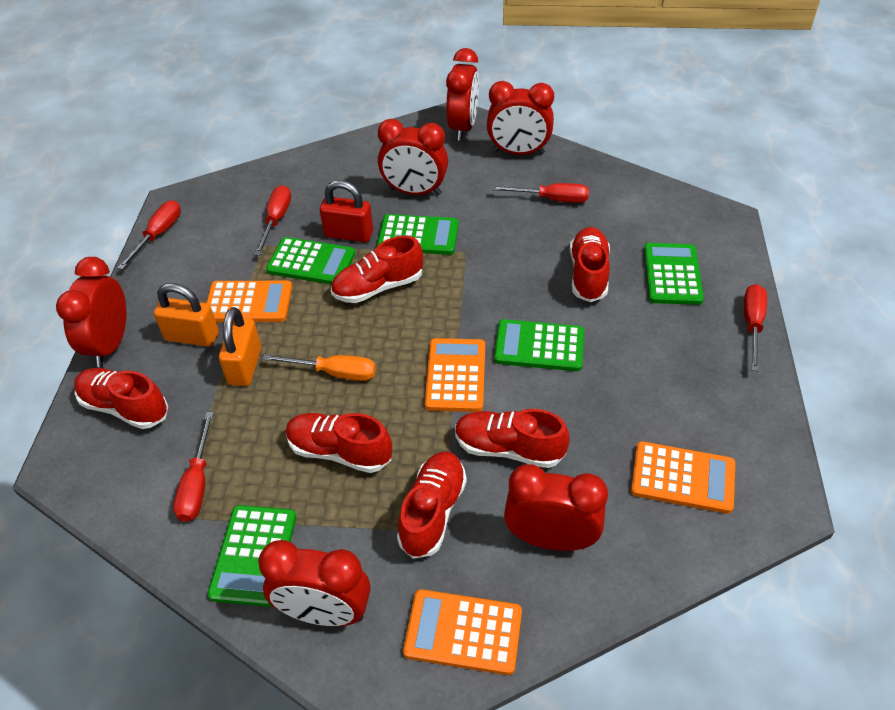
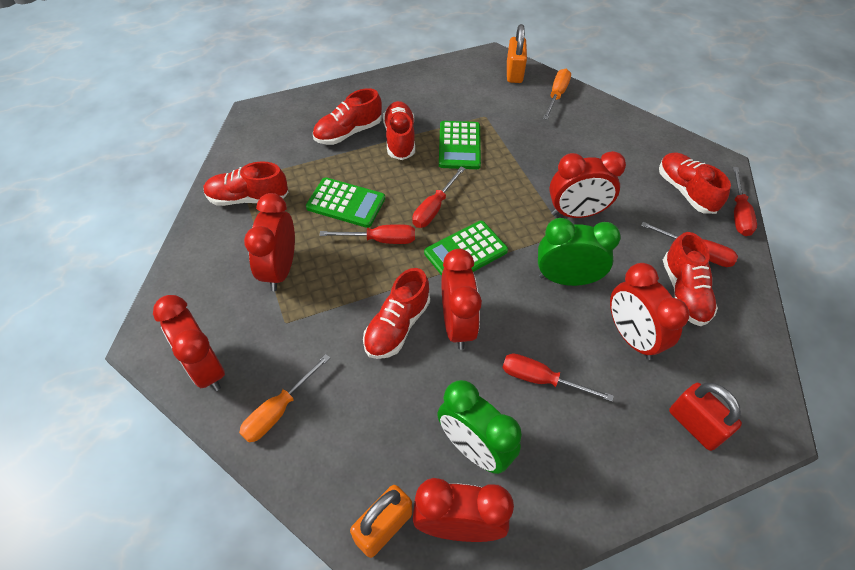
green calculator: 5 -> 3
green clock: 0 -> 2
orange calculator: 4 -> 0
orange screwdriver: 1 -> 2

